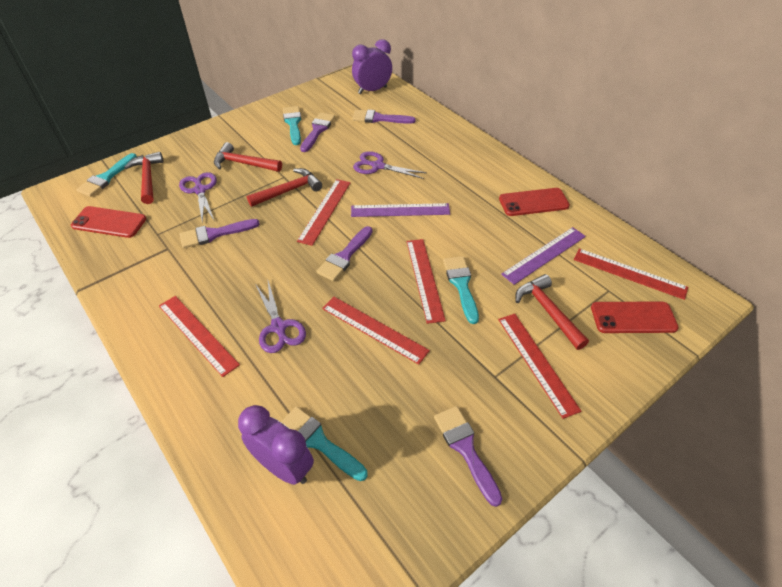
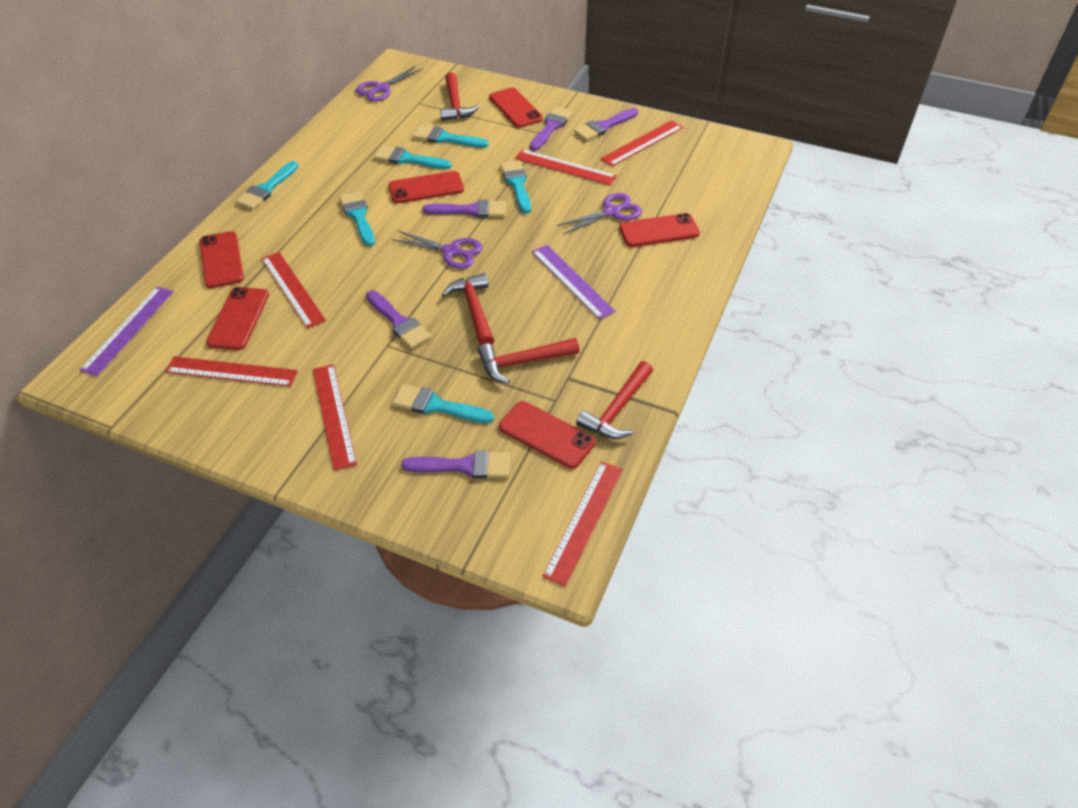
purple clock: 2 -> 0
red phone: 3 -> 6
turquoise brush: 4 -> 6

